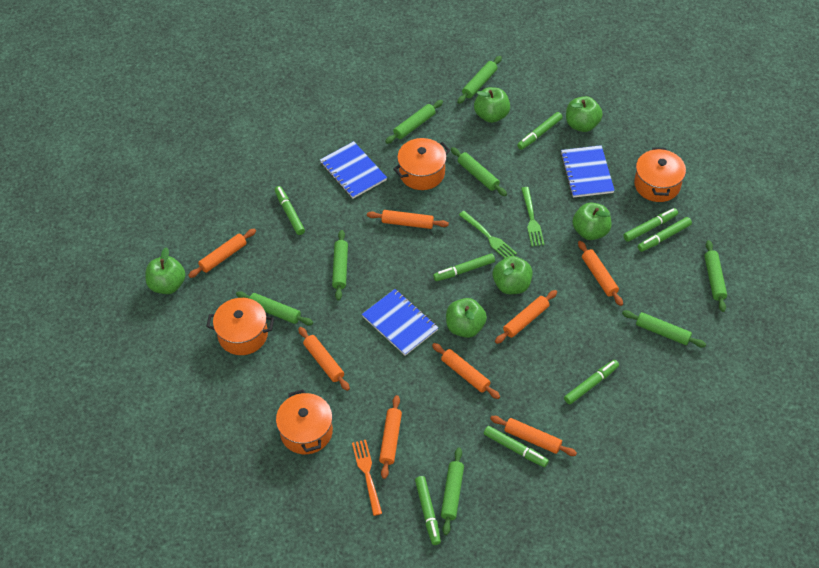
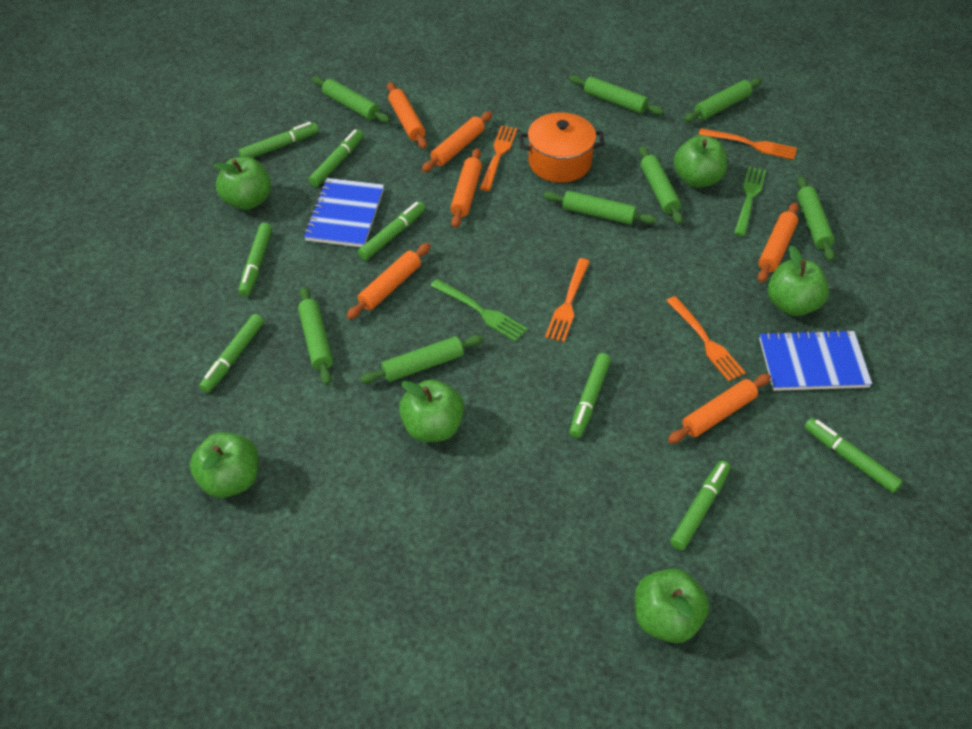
blue notebook: 3 -> 2
orange fork: 1 -> 4
orange pot: 4 -> 1
orange rolling pin: 8 -> 6

